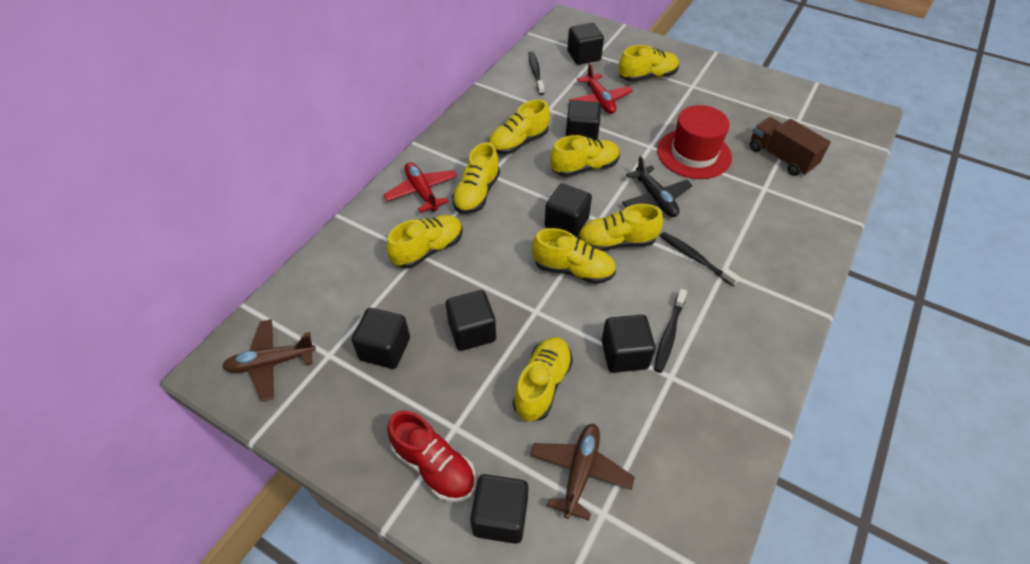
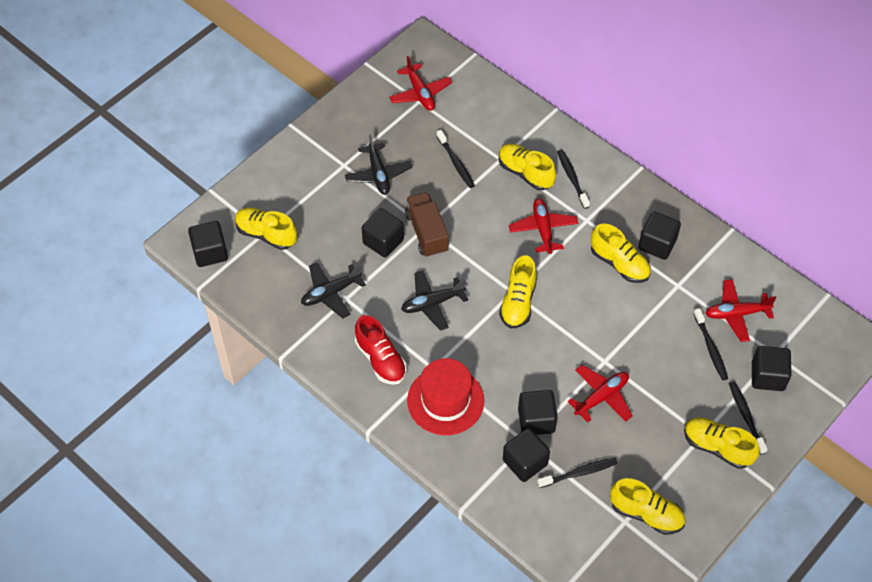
black cube: 7 -> 6
black plane: 1 -> 3
black toothbrush: 3 -> 5
brown plane: 2 -> 0
red plane: 2 -> 4
yellow shoe: 8 -> 6

